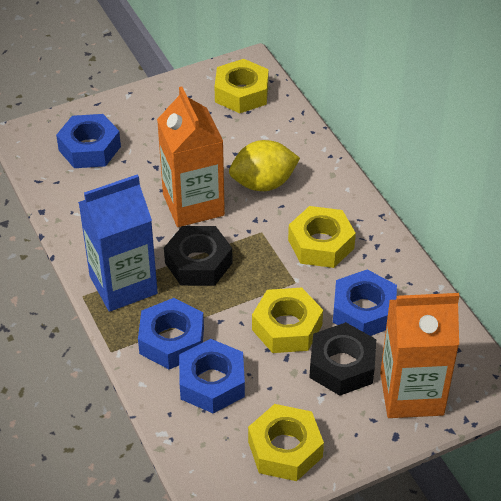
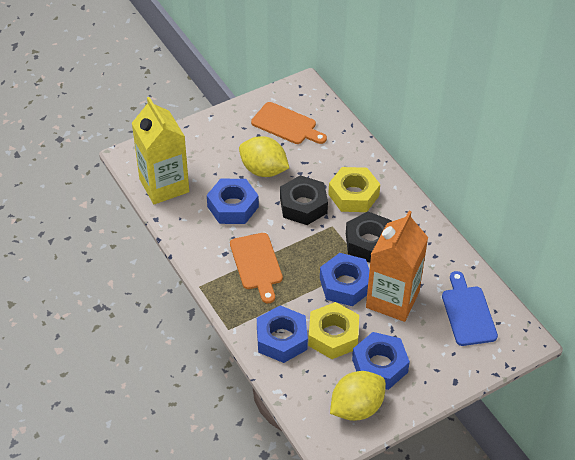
blue carton: 1 -> 0
blue cutting board: 0 -> 1
orange carton: 2 -> 1
orange cutting board: 0 -> 2
yellow carton: 0 -> 1
yellow lemon: 1 -> 2
yellow nut: 4 -> 2

